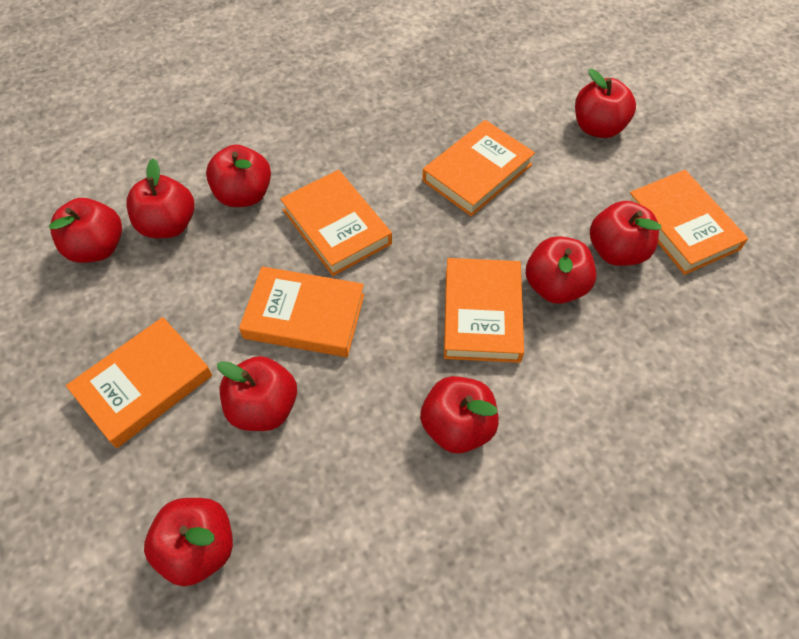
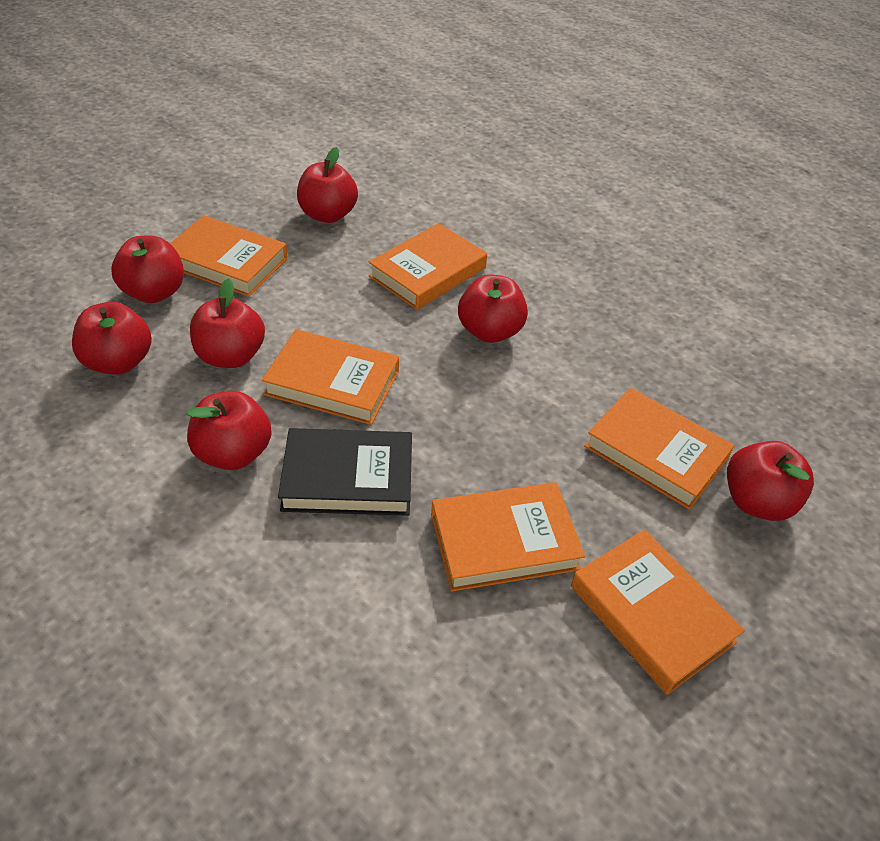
black book: 0 -> 1
red apple: 9 -> 7

